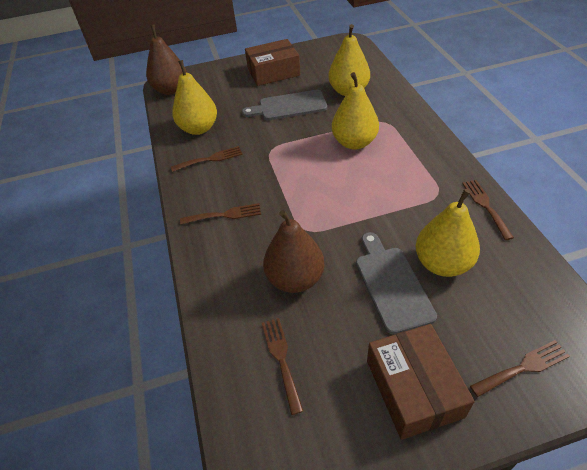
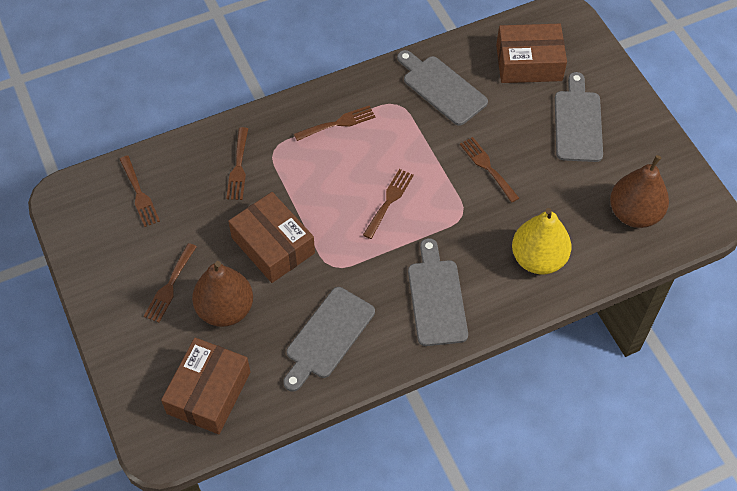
brown box: 2 -> 3
brown fork: 5 -> 6
grey cutting board: 2 -> 4
yellow pear: 4 -> 1

